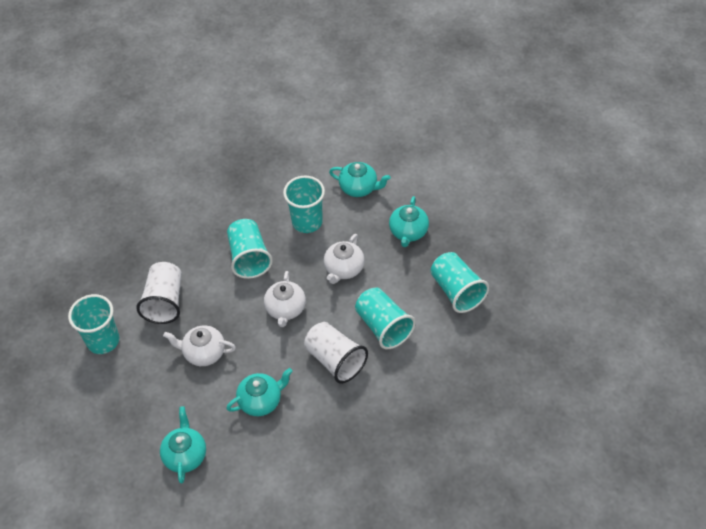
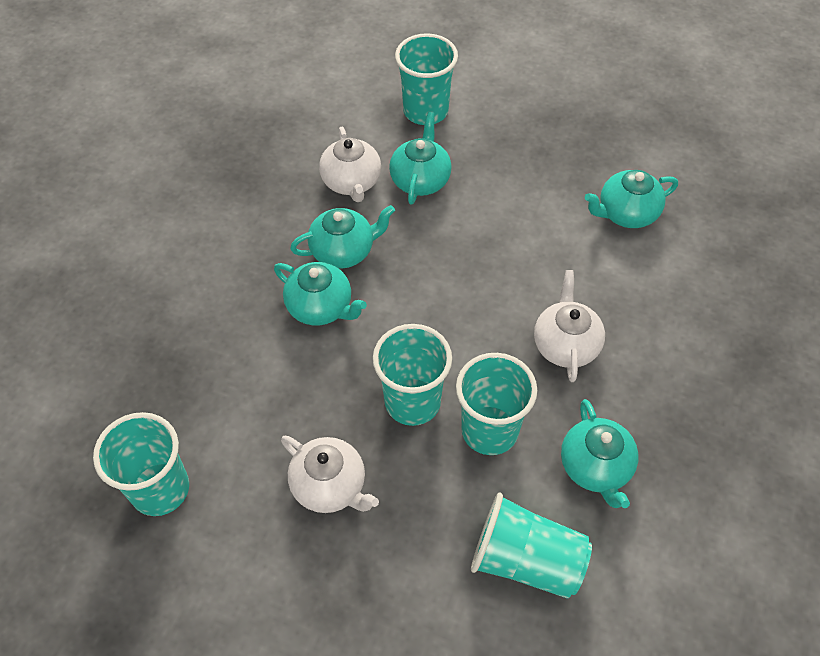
turquoise teapot: 4 -> 5
white cup: 2 -> 0

